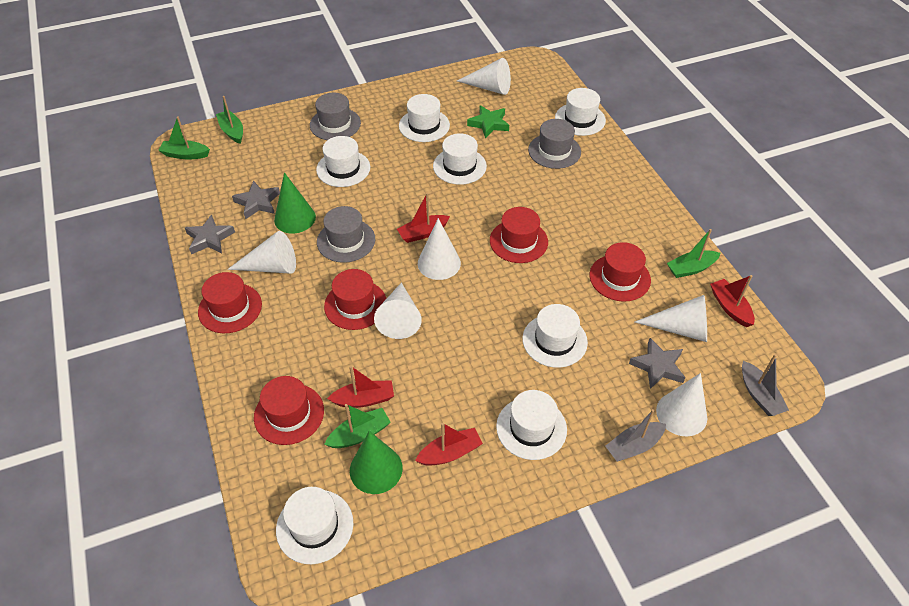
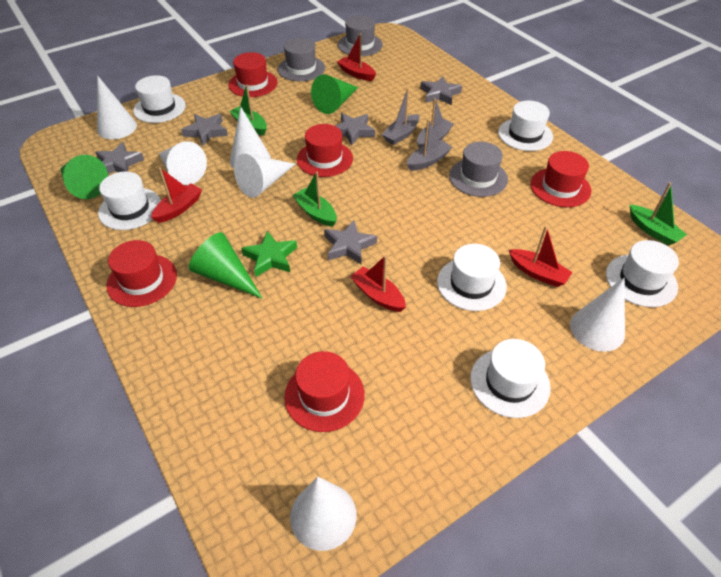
green boat: 4 -> 3
green cone: 2 -> 3
grey boat: 2 -> 3
grey star: 3 -> 5
white hat: 7 -> 6

